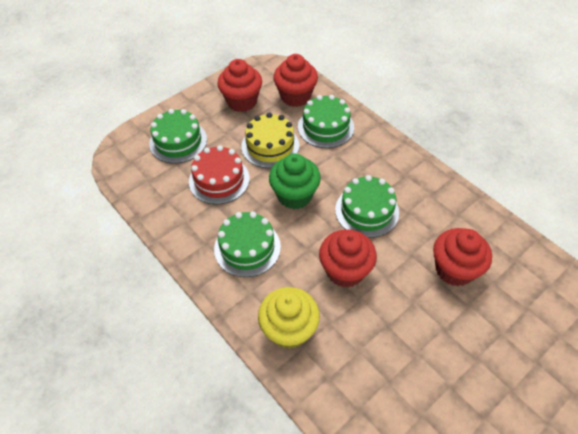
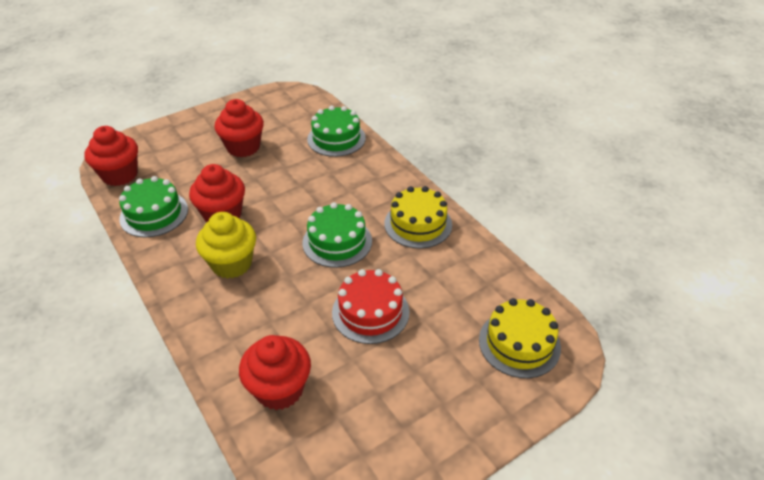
green cake: 4 -> 3
green cupcake: 1 -> 0
yellow cake: 1 -> 2

